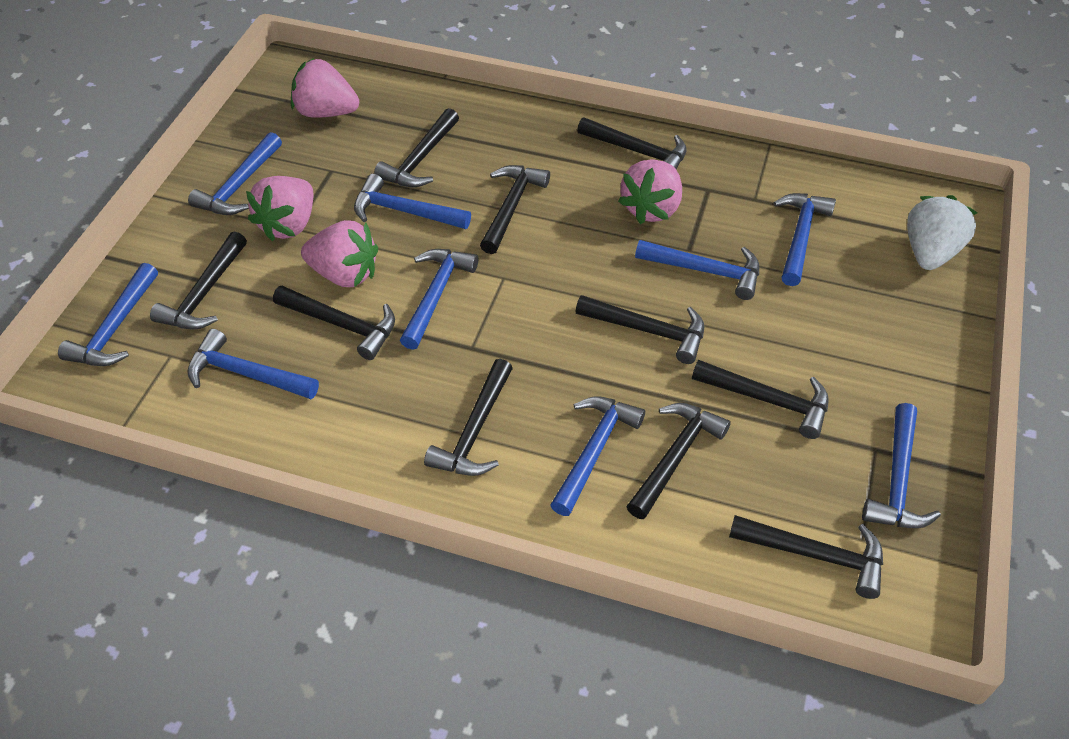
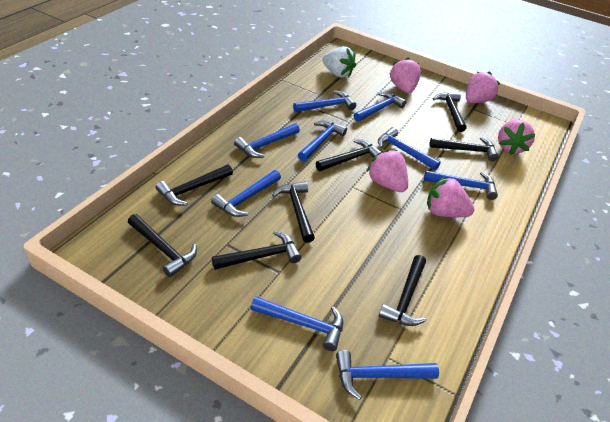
black hammer: 10 -> 8
pink strawberry: 4 -> 5

